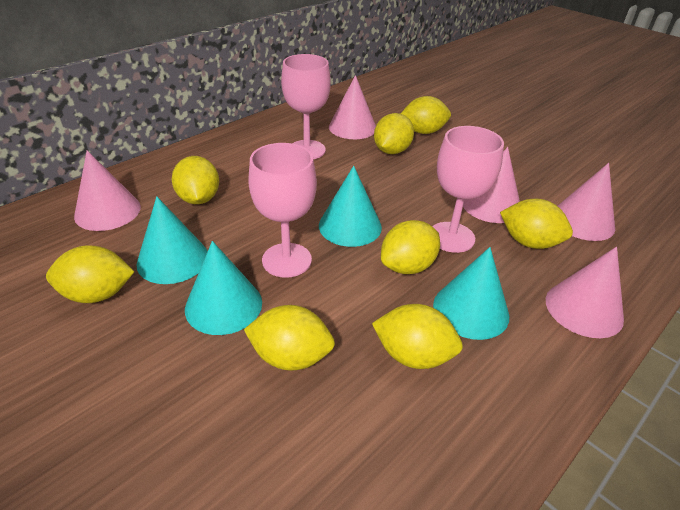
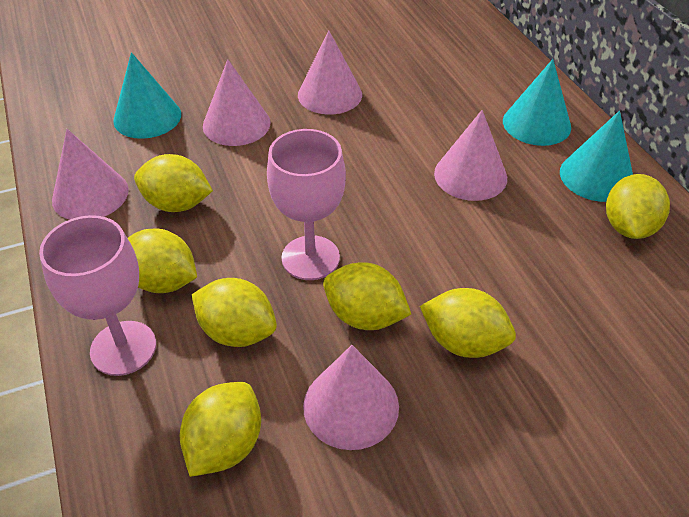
pink goblet: 3 -> 2
turquoise cone: 4 -> 3
yellow lemon: 8 -> 7

